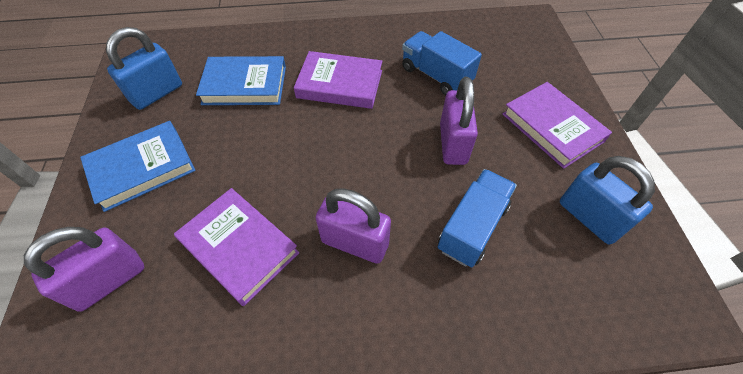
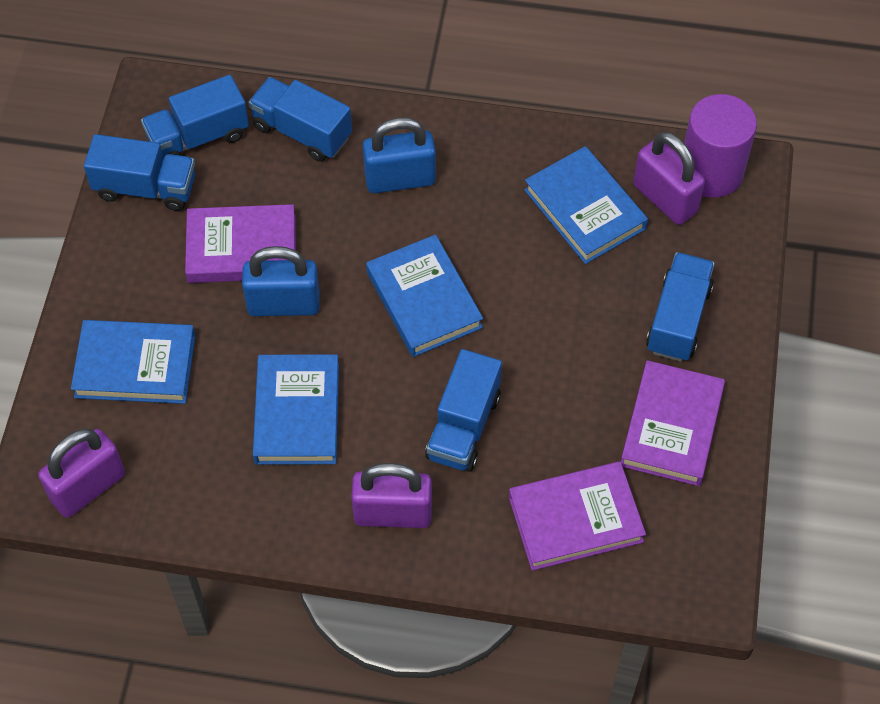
blue book: 2 -> 4
blue truck: 2 -> 5
purple cylinder: 0 -> 1

